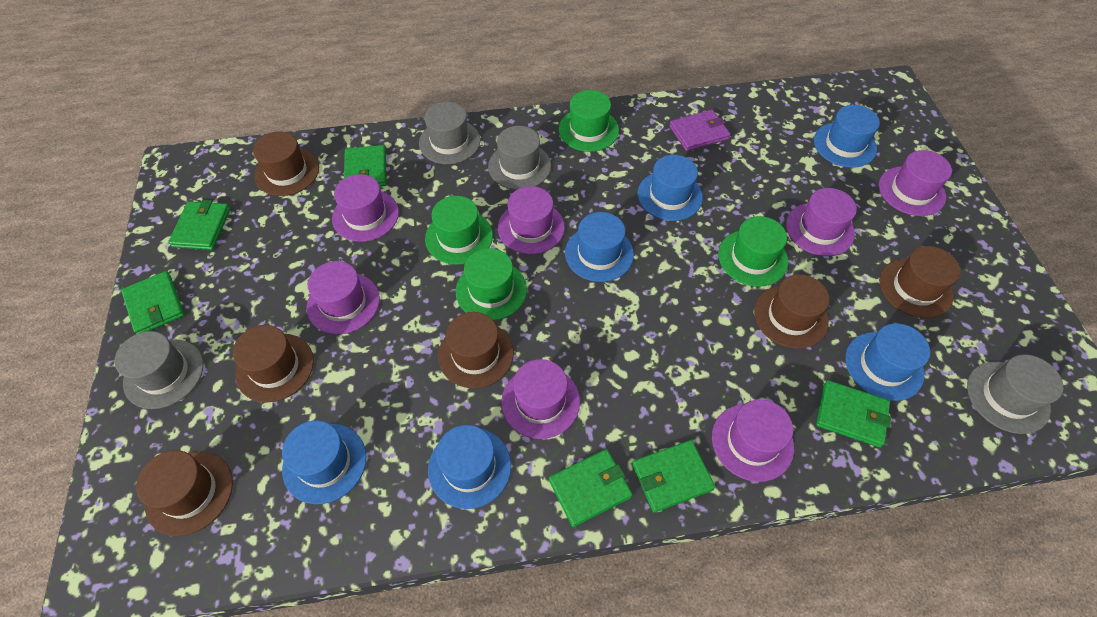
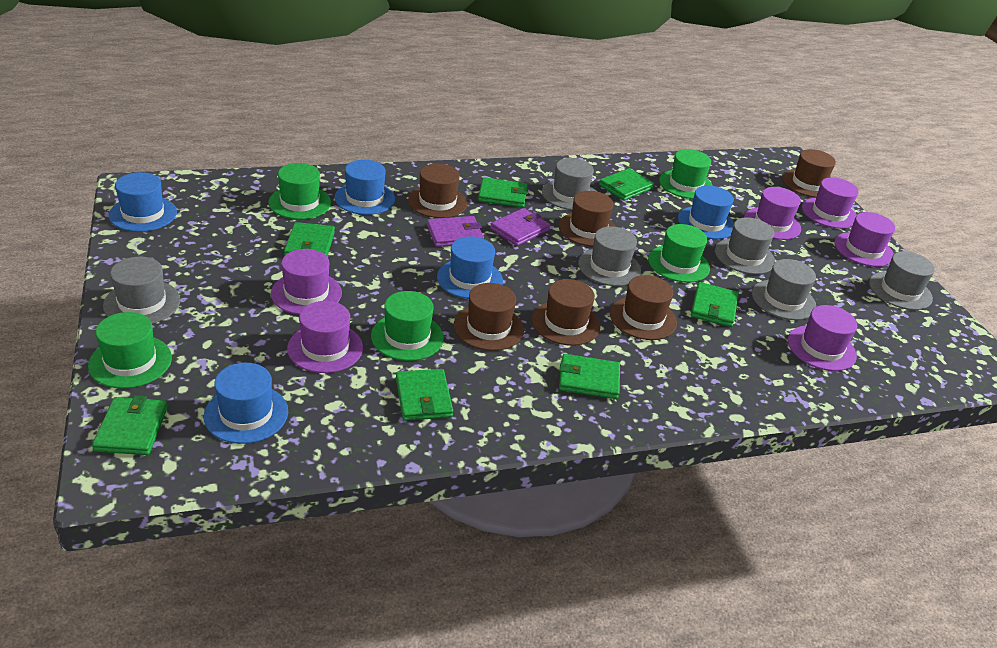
blue hat: 6 -> 5
green hat: 4 -> 5
green wallet: 6 -> 7
grey hat: 4 -> 6
purple hat: 7 -> 6
purple wallet: 1 -> 2

